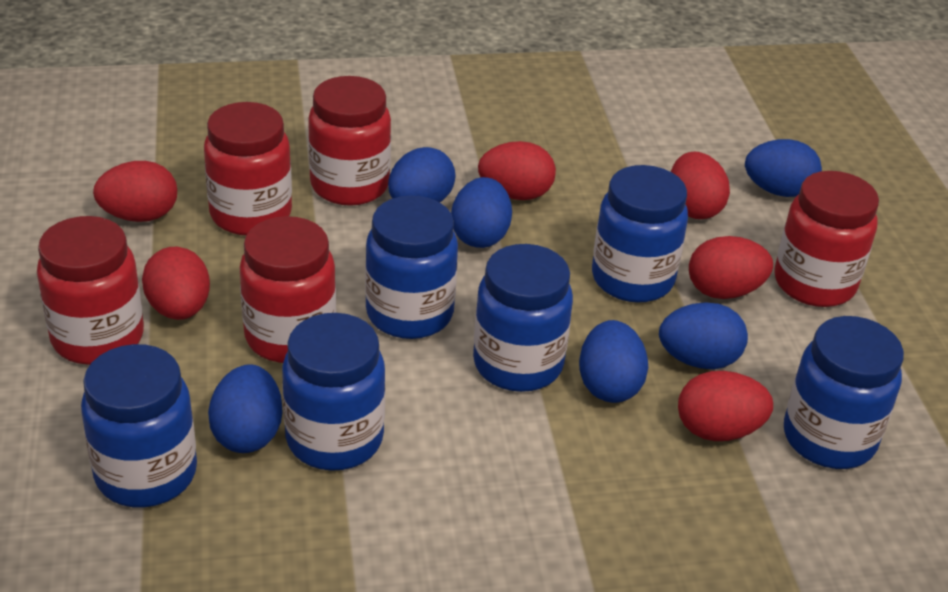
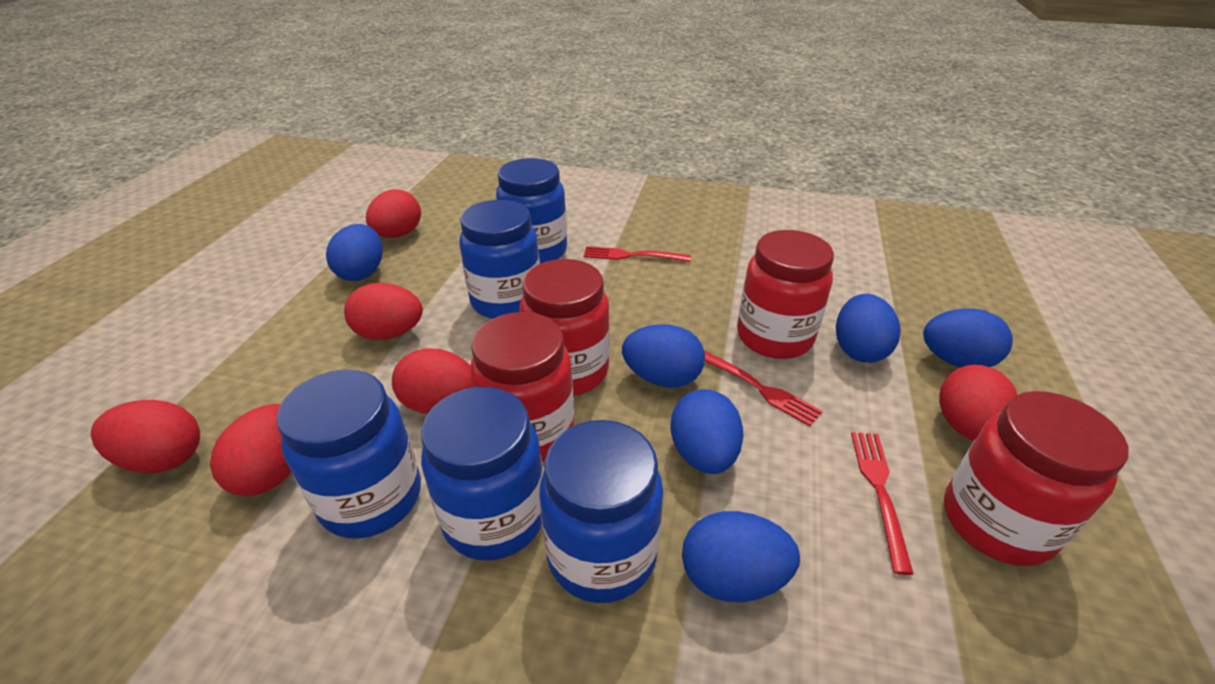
blue jar: 6 -> 5
red fork: 0 -> 3
red jar: 5 -> 4

